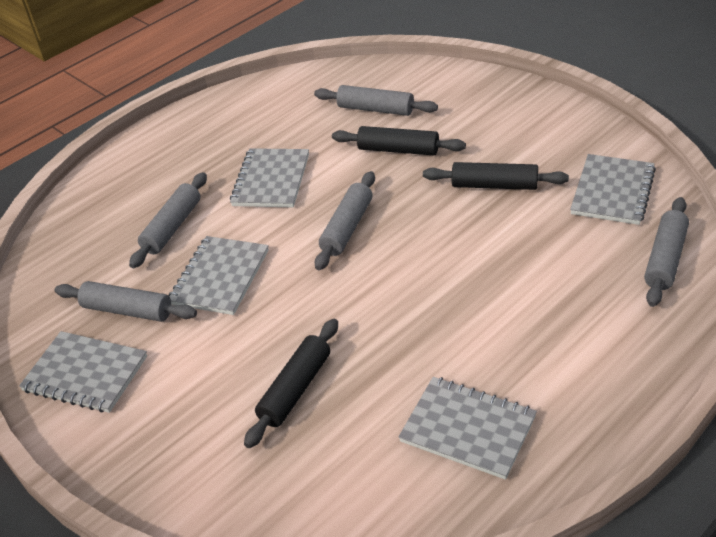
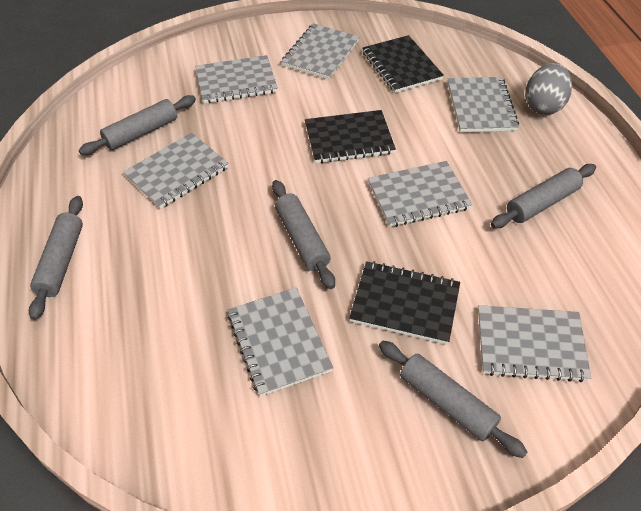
black notebook: 0 -> 3
black rolling pin: 3 -> 0
grey egg: 0 -> 1
grey notebook: 5 -> 7

